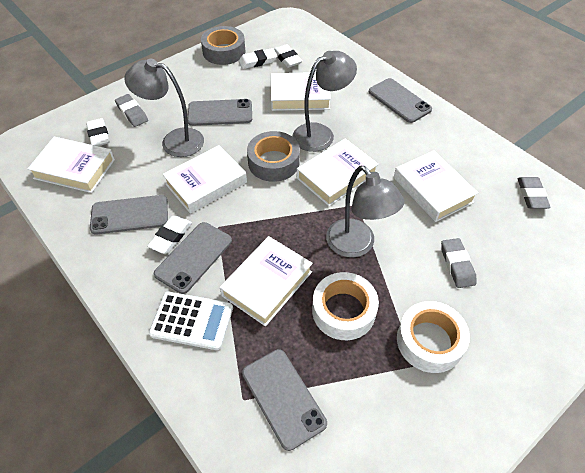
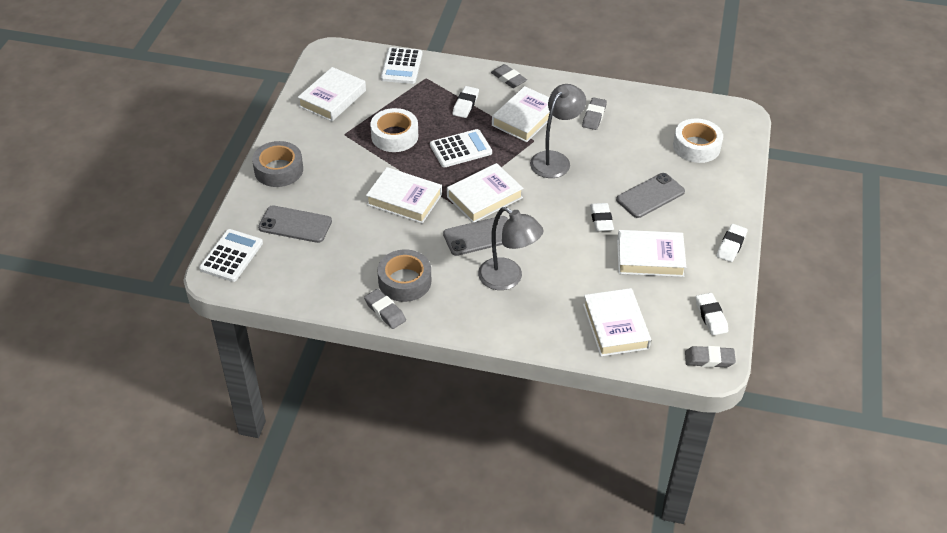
grey eraser: 3 -> 4
grey lamp: 3 -> 2
grey phone: 5 -> 3
white calculator: 1 -> 3

